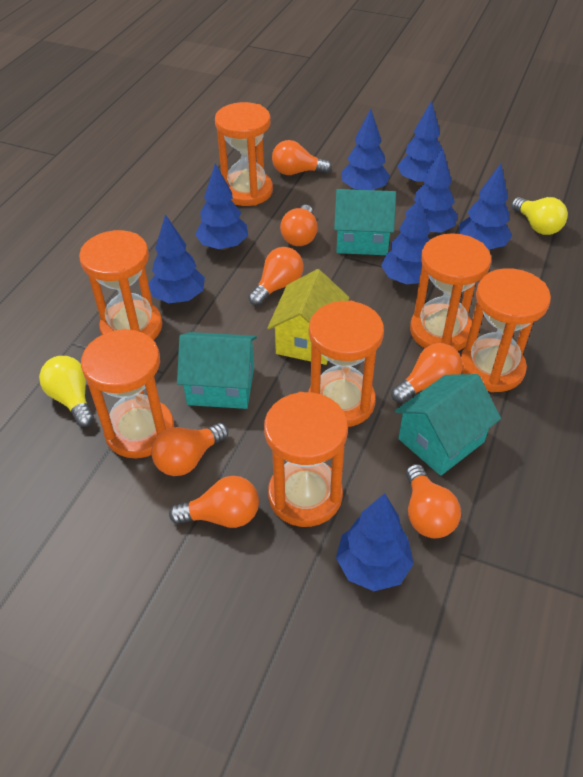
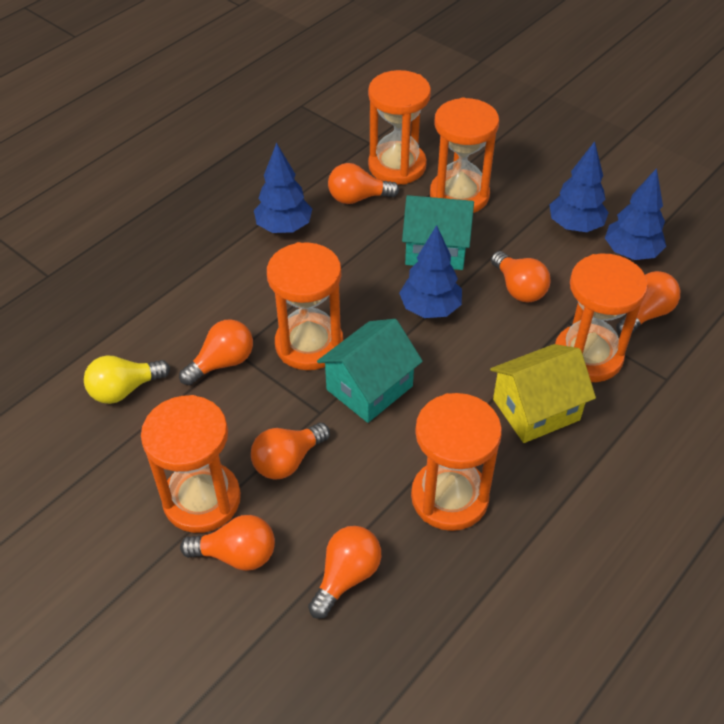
blue tree: 8 -> 4
orange hourglass: 7 -> 6
turquoise house: 3 -> 2
yellow light bulb: 2 -> 1

